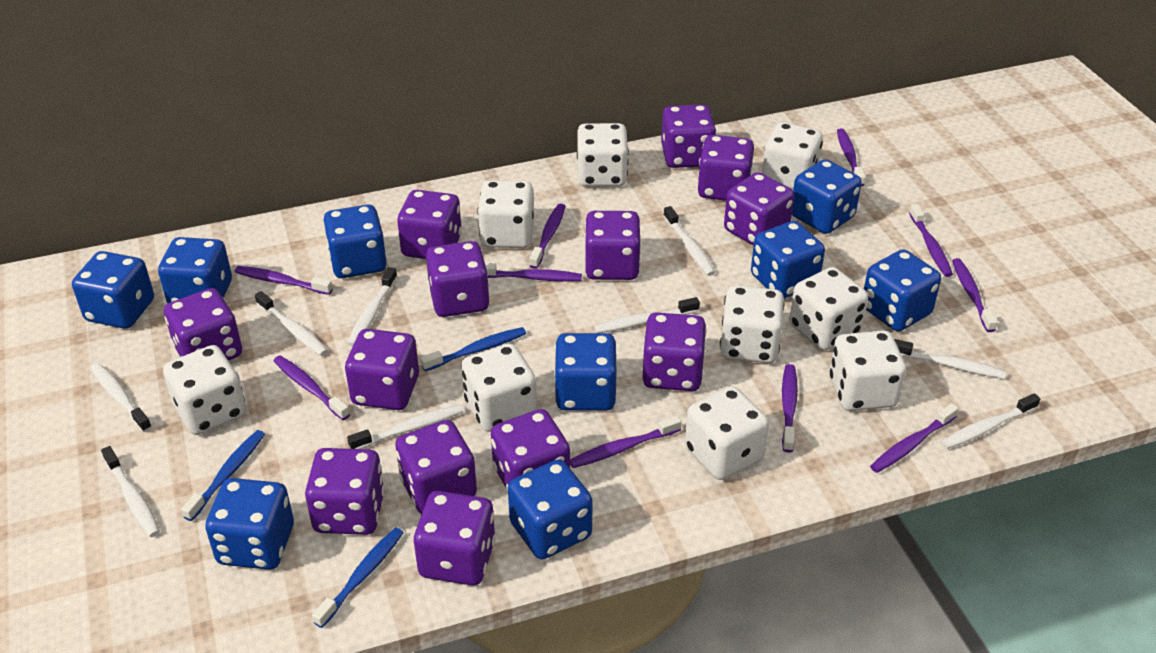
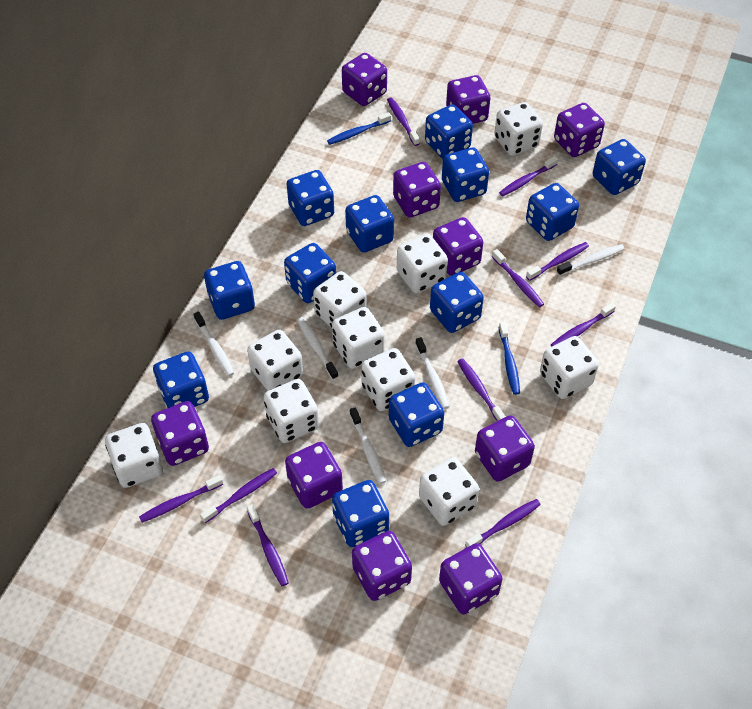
blue dice: 9 -> 12
blue toothbrush: 3 -> 2
purple dice: 13 -> 10
white dice: 9 -> 10
white toothbrush: 9 -> 5

